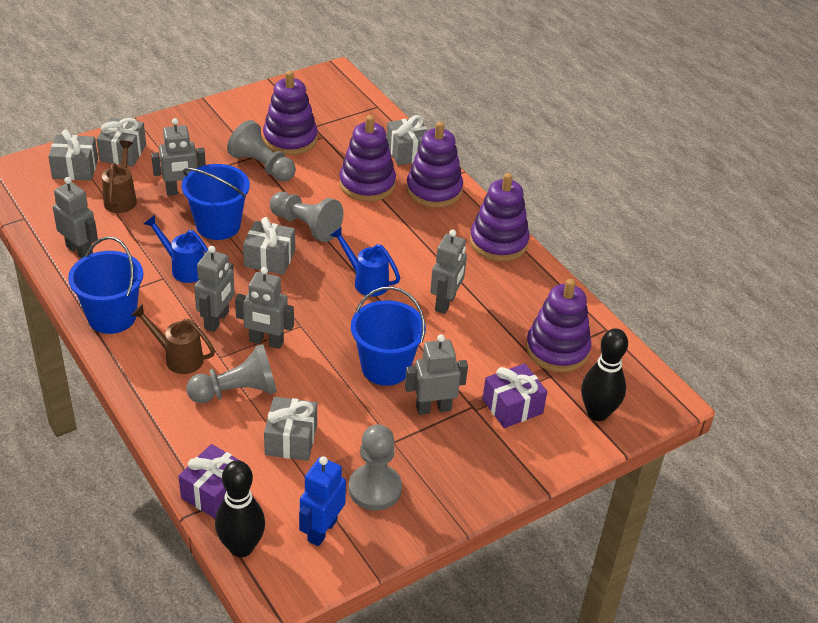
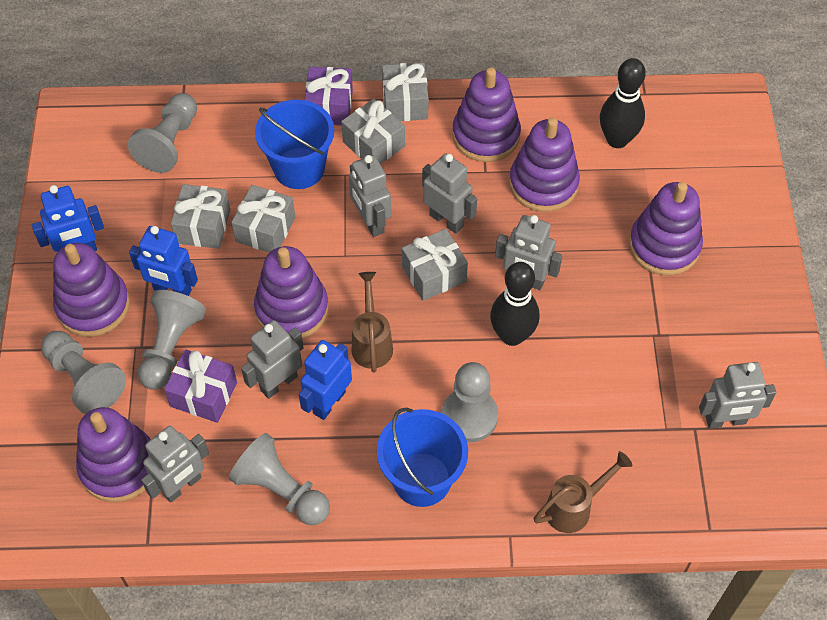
blue bucket: 3 -> 2
blue robot: 1 -> 3
blue watering can: 2 -> 0
grey pawn: 4 -> 5
purple stacking toy: 5 -> 6

